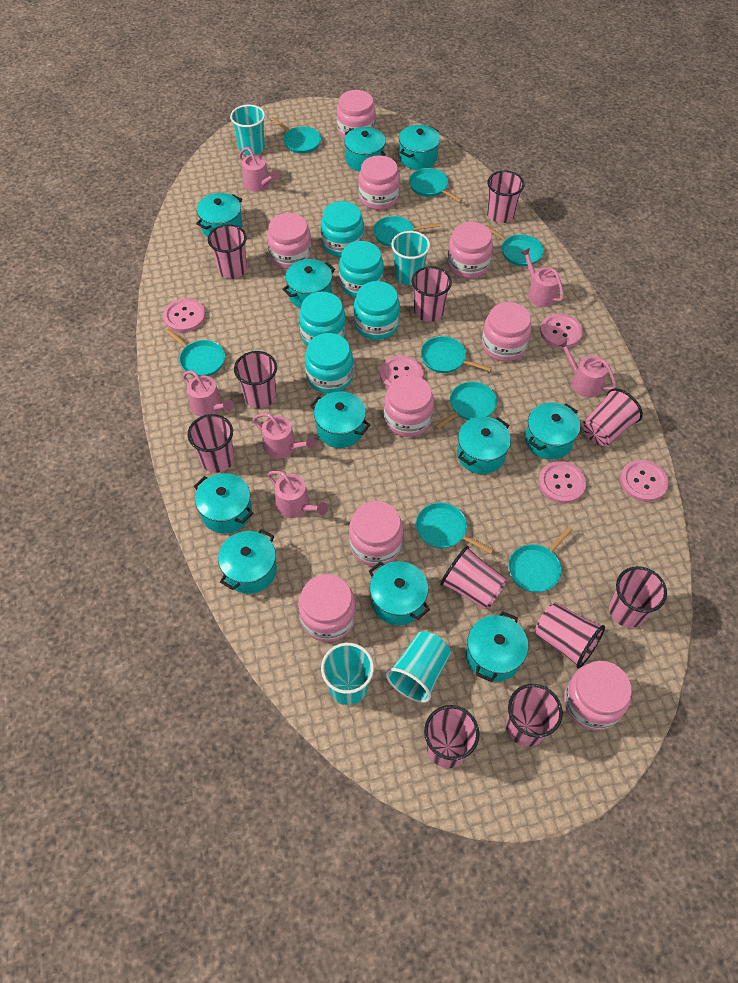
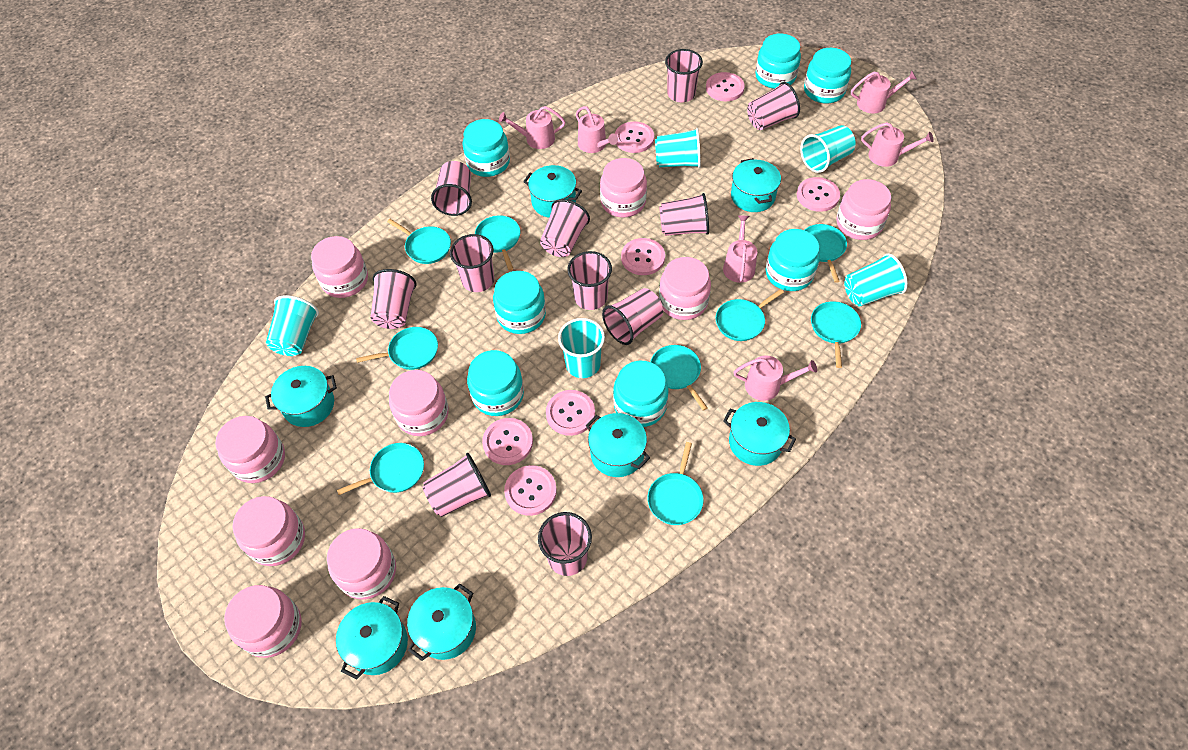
pink button: 5 -> 7
turquoise cup: 4 -> 5
turquoise jar: 5 -> 7
turquoise pot: 11 -> 7

